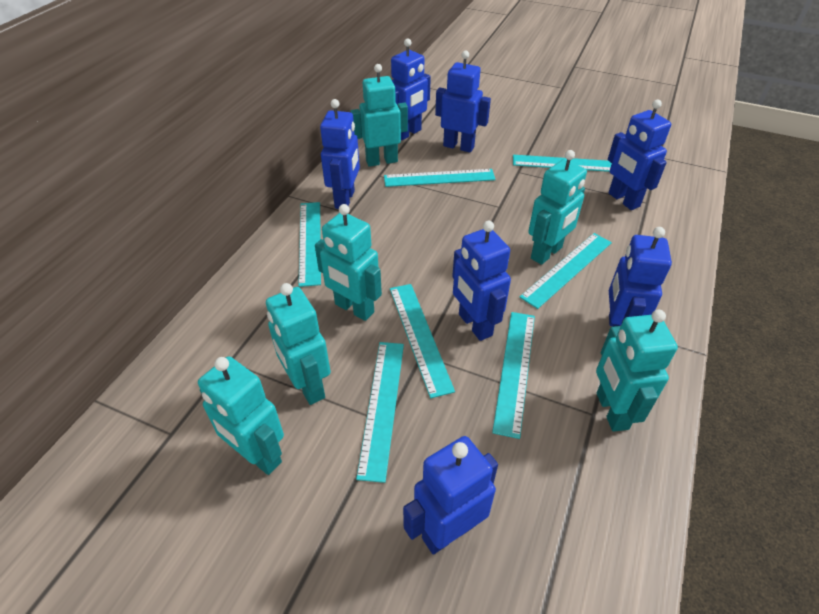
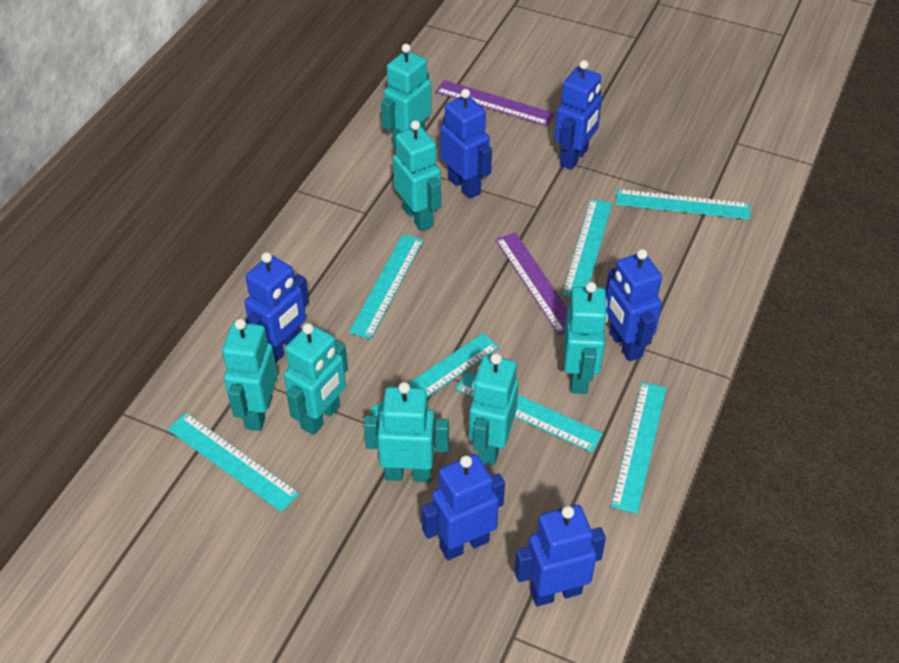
blue robot: 7 -> 6
purple ruler: 0 -> 2
turquoise robot: 6 -> 7

